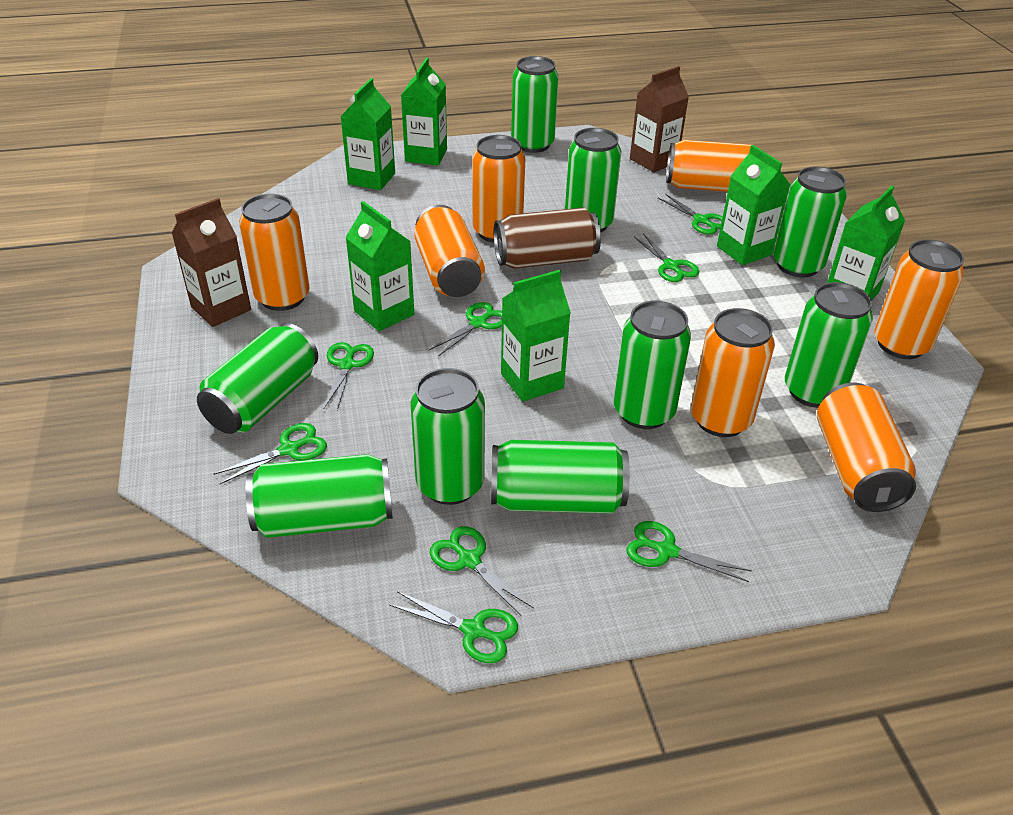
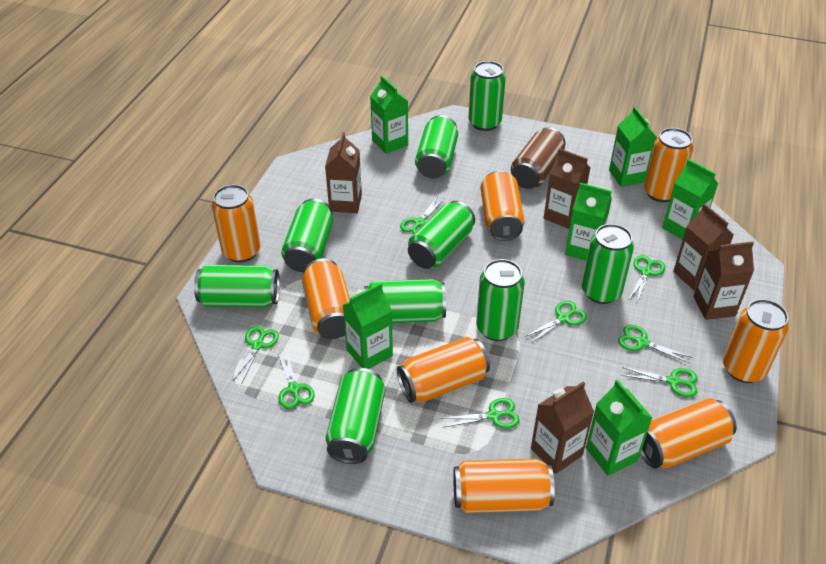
brown carton: 2 -> 5
orange can: 7 -> 8

